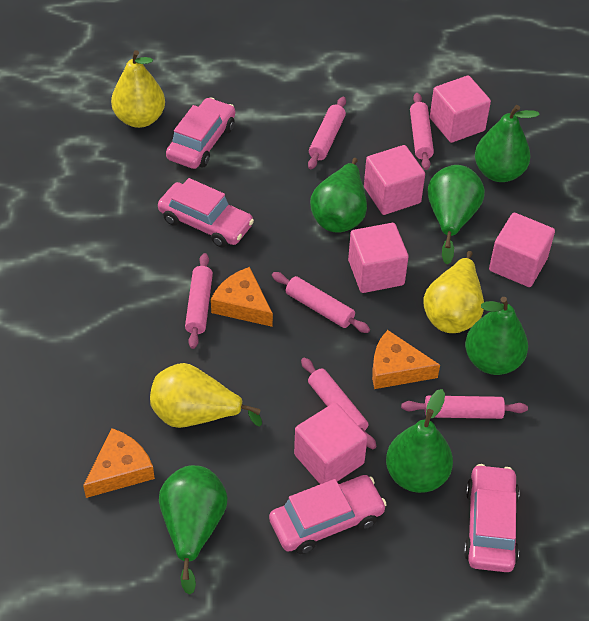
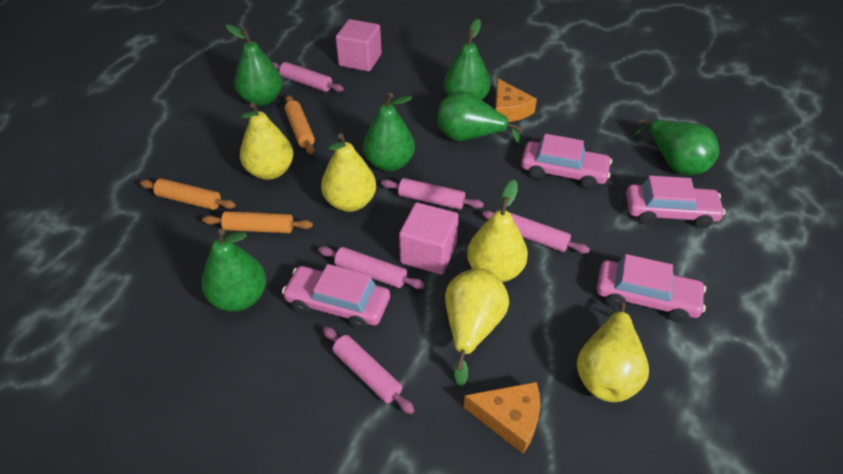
orange cheese: 3 -> 2
orange rolling pin: 0 -> 3
pink cube: 5 -> 2
pink rolling pin: 6 -> 5
yellow pear: 3 -> 5

